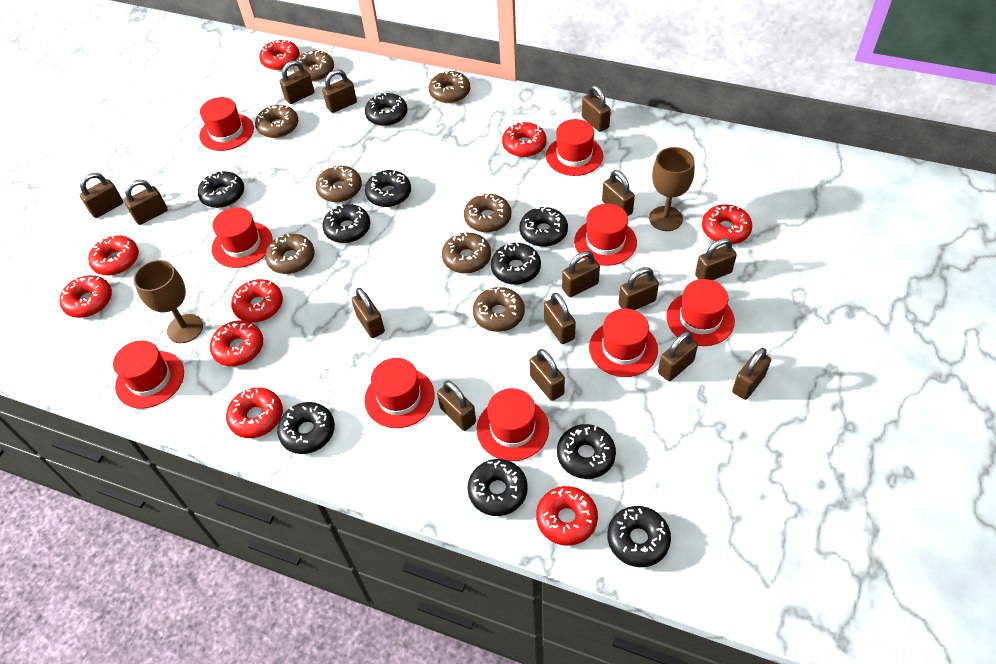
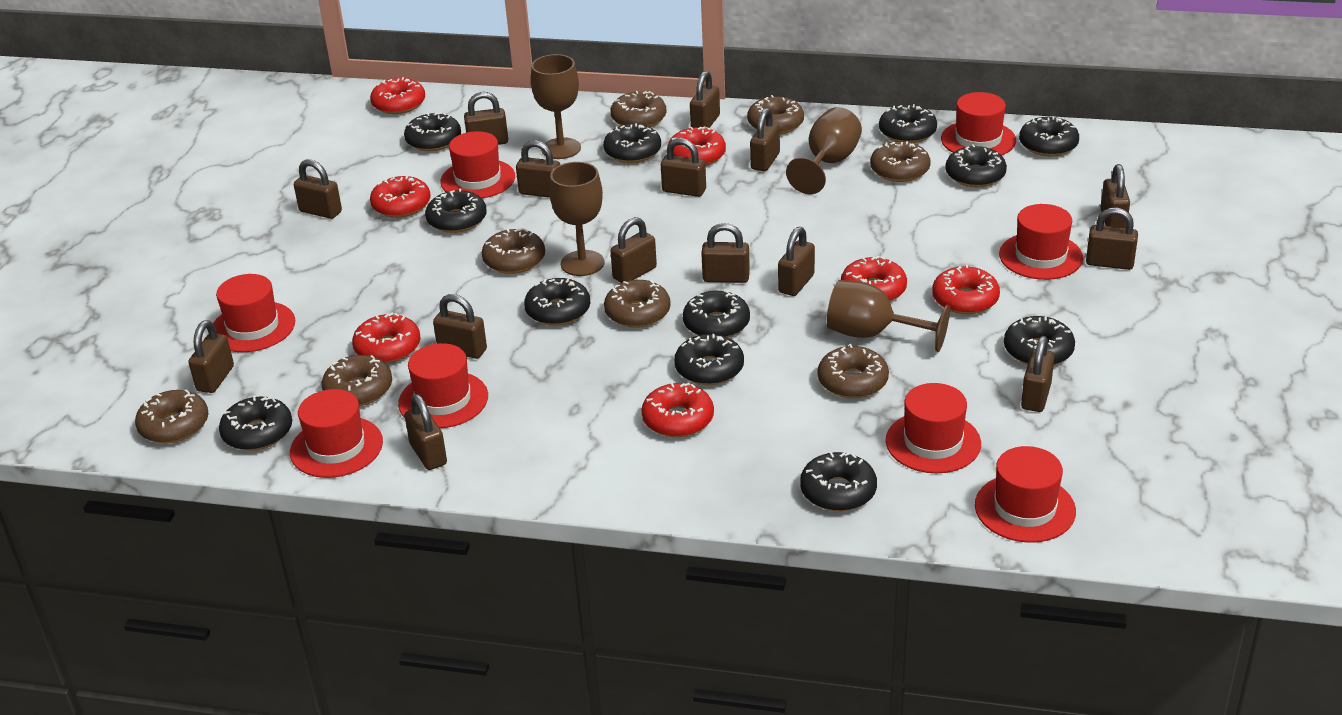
black donut: 10 -> 12
brown goblet: 2 -> 4
red donut: 9 -> 7
red hat: 9 -> 8

